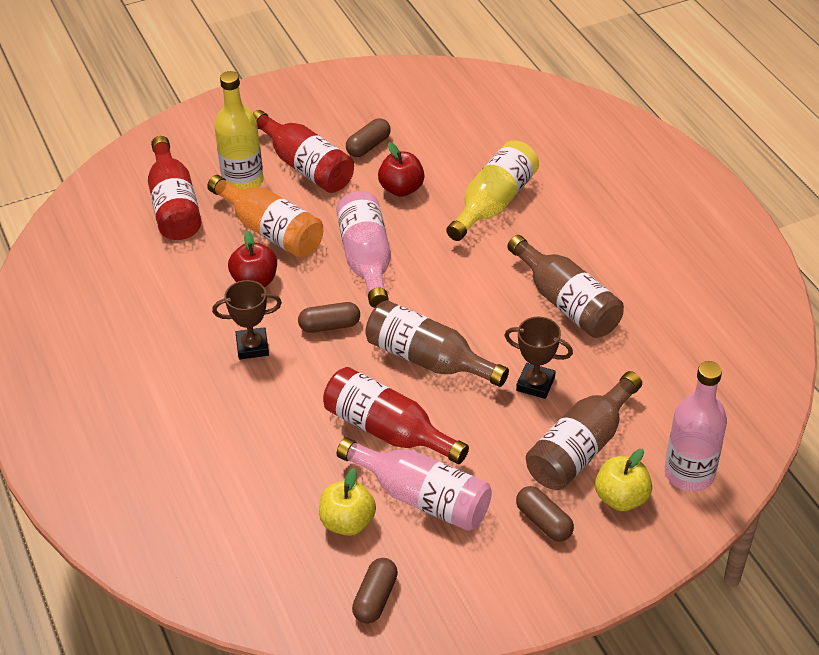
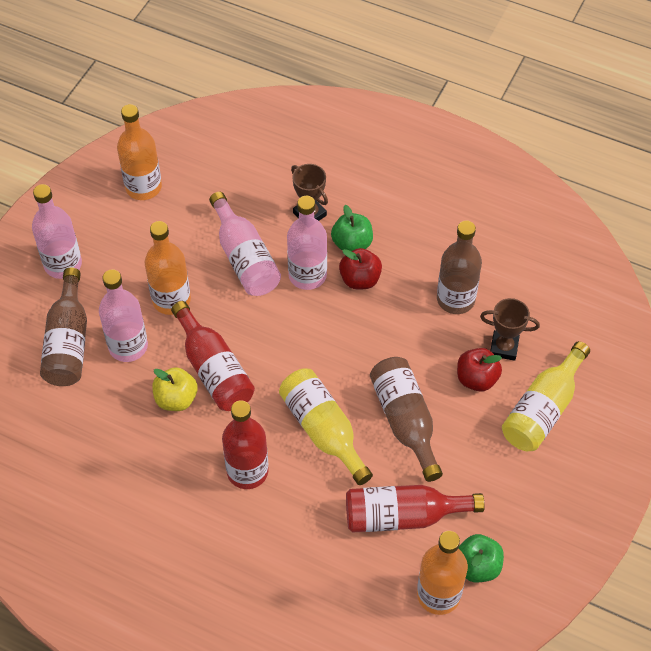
brown capsule: 4 -> 0
green apple: 0 -> 2
orange bottle: 1 -> 3
pink bottle: 3 -> 4
yellow apple: 2 -> 1

